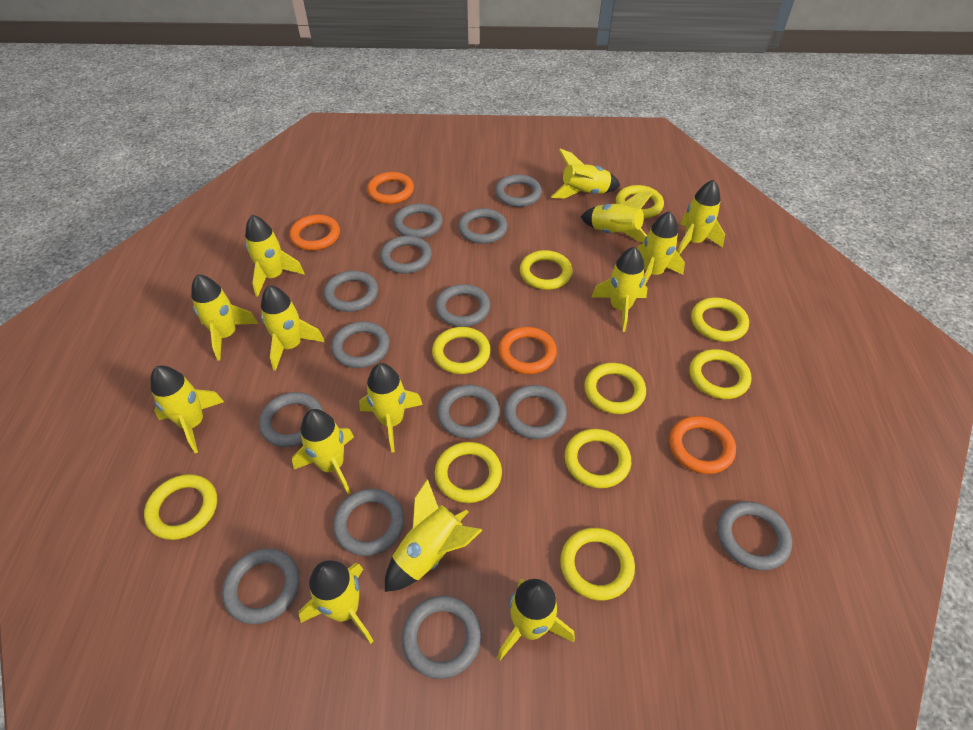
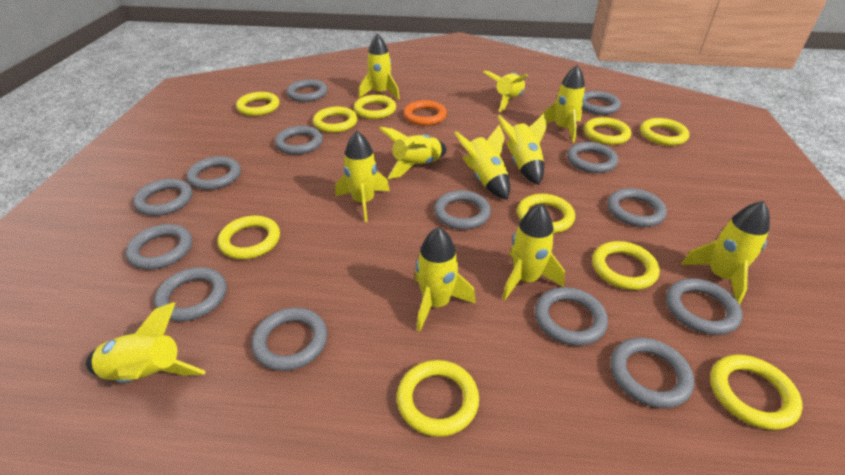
orange ring: 4 -> 1
yellow rocket: 14 -> 11

